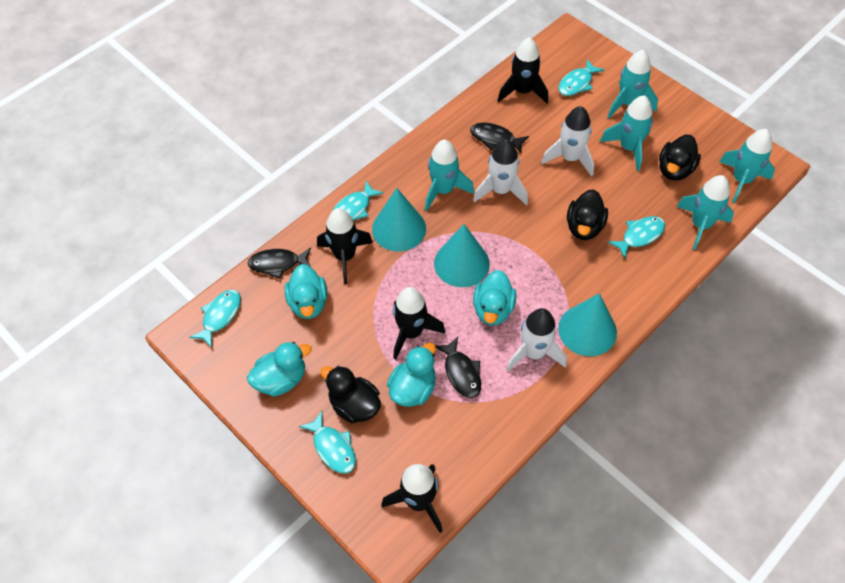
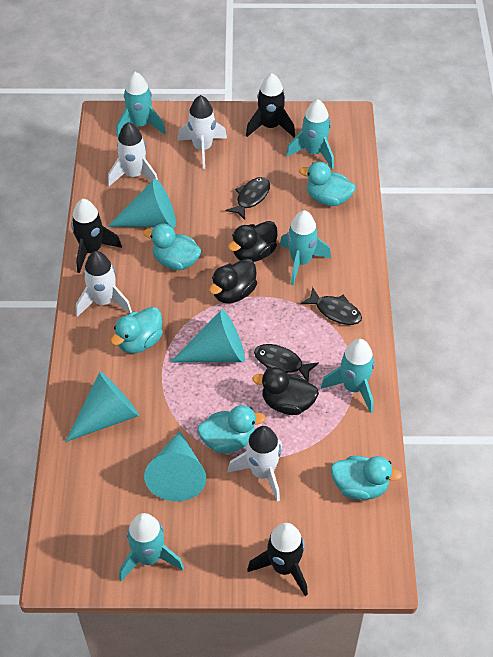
black rocket: 4 -> 3
turquoise cone: 3 -> 4
turquoise duck: 4 -> 5
turquoise fish: 5 -> 0
white rocket: 3 -> 4

